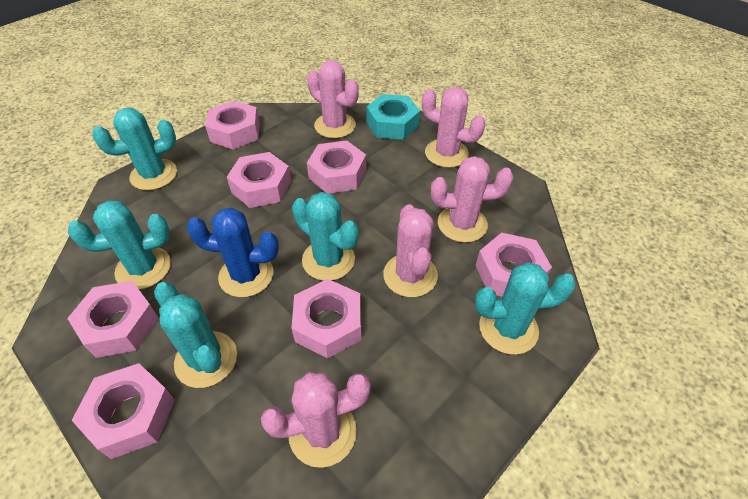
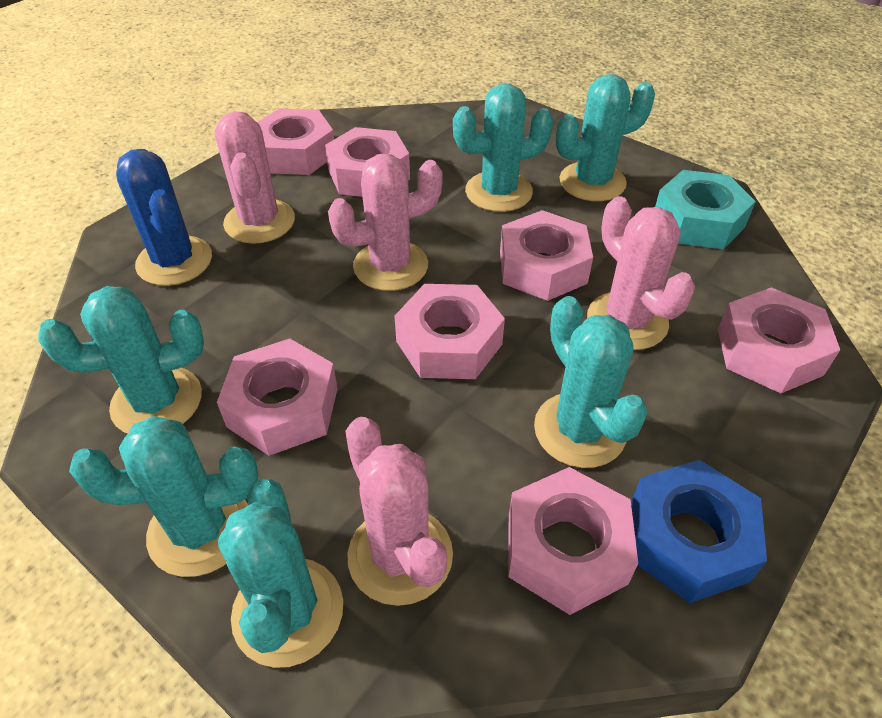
blue nut: 0 -> 1
pink cactus: 5 -> 4
turquoise cactus: 5 -> 6

